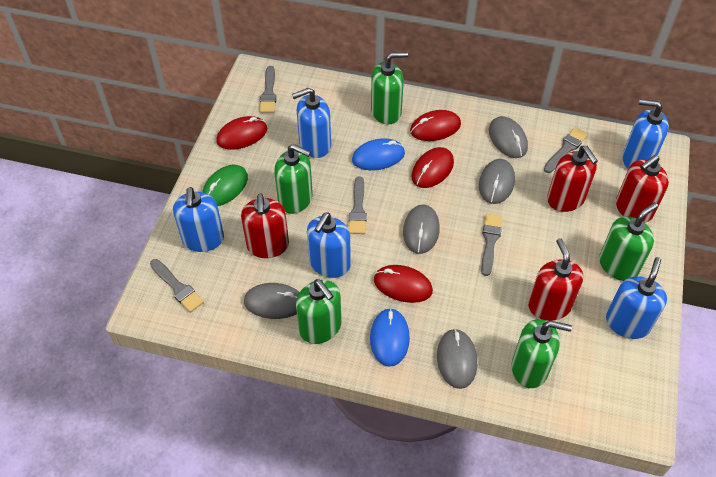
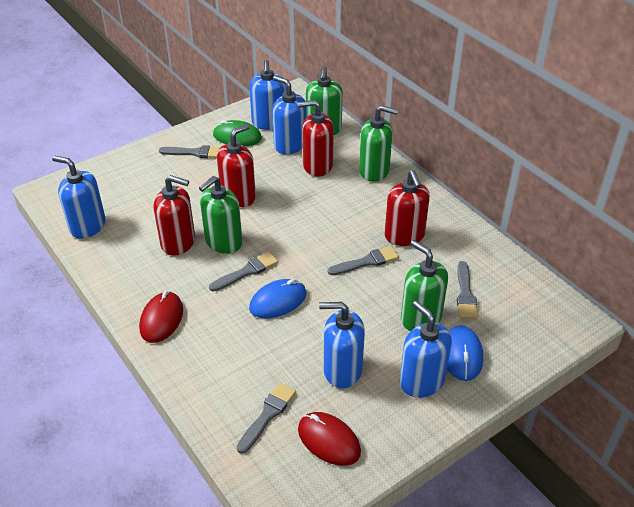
green soap dispenser: 5 -> 4
grey mouse: 5 -> 0
red mouse: 4 -> 2

